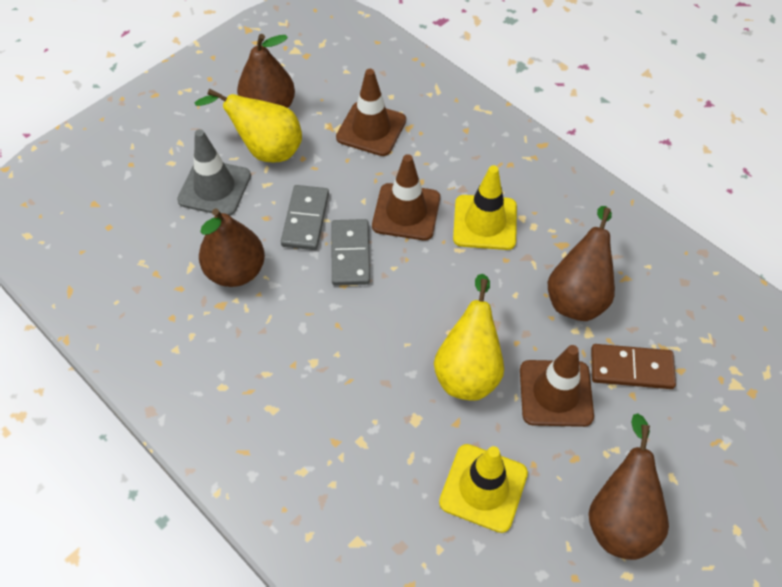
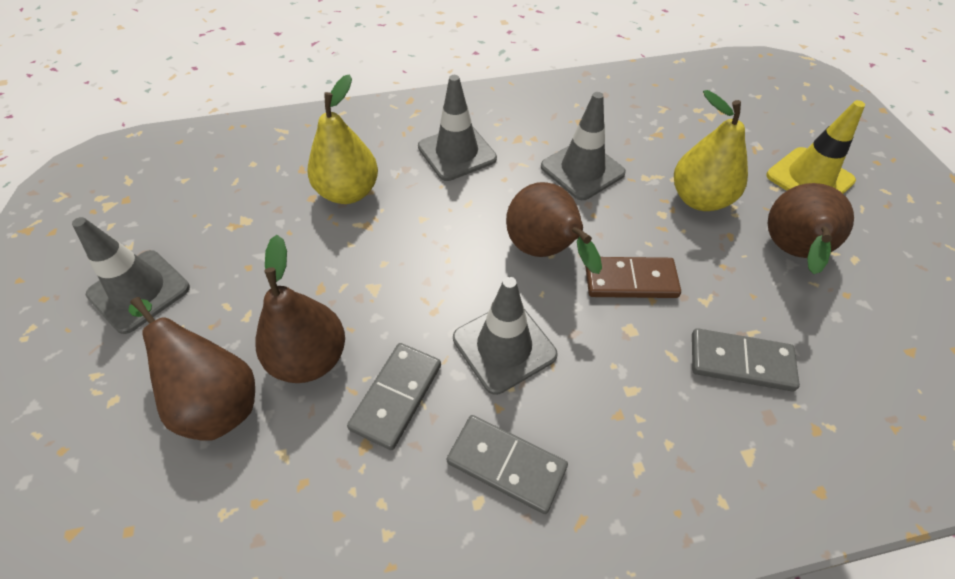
brown traffic cone: 3 -> 0
grey domino: 2 -> 3
grey traffic cone: 1 -> 4
yellow traffic cone: 2 -> 1

